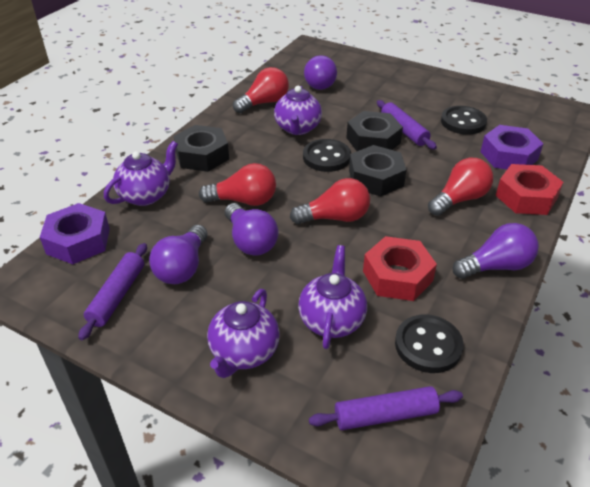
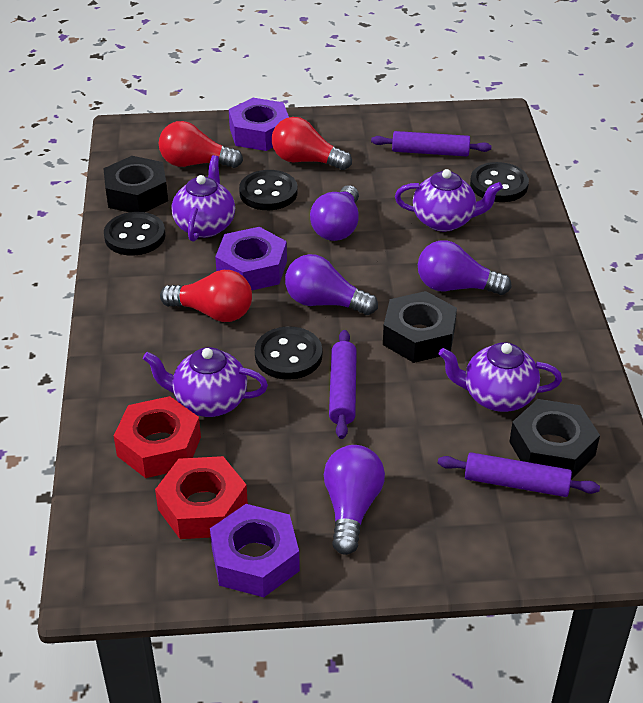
black button: 3 -> 4
purple nut: 2 -> 3
red light bulb: 4 -> 3

